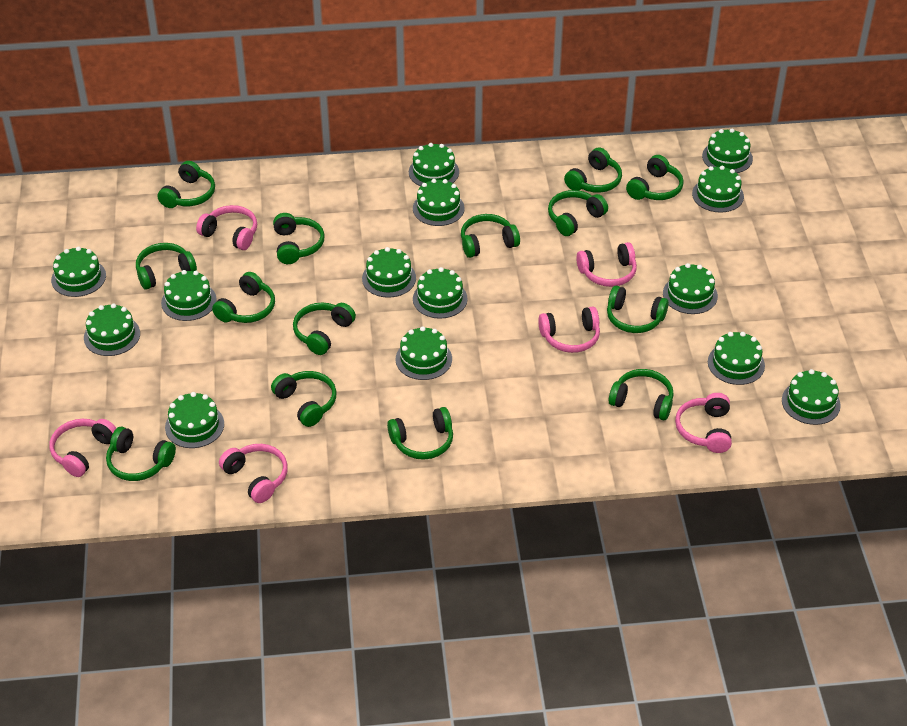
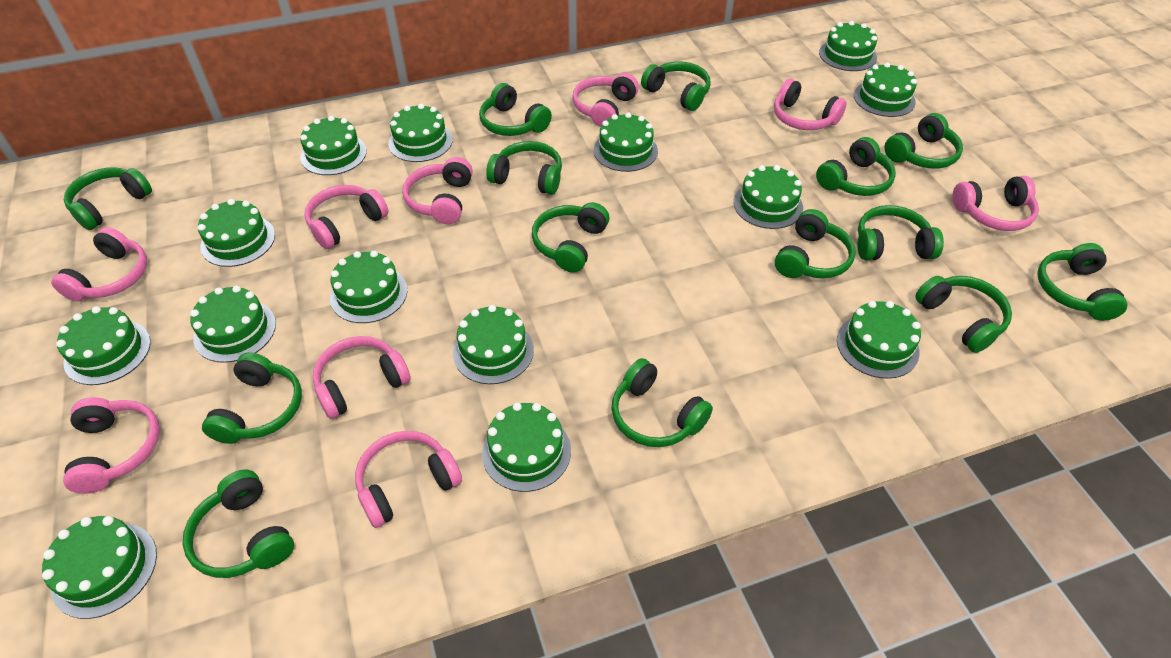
pink headphones: 6 -> 9

